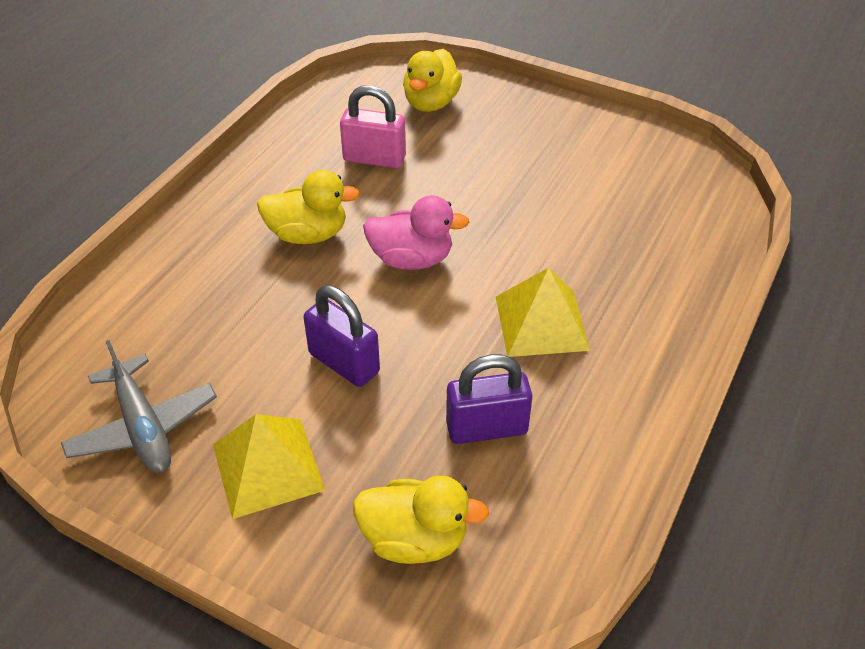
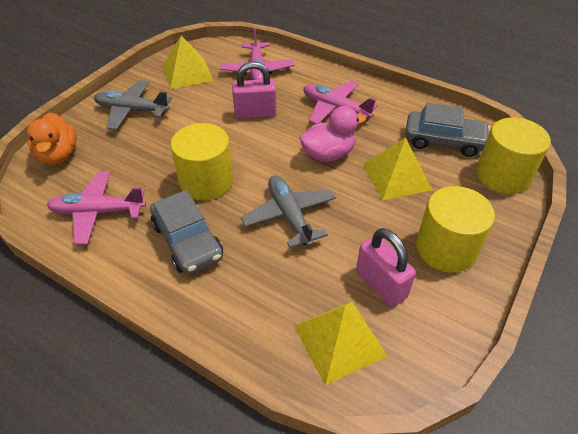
grey car: 0 -> 2
grey plane: 1 -> 2
orange duck: 0 -> 1
pink padlock: 1 -> 2
pink plane: 0 -> 3
purple padlock: 2 -> 0
yellow cylinder: 0 -> 3
yellow duck: 3 -> 0
yellow pyramid: 2 -> 3

